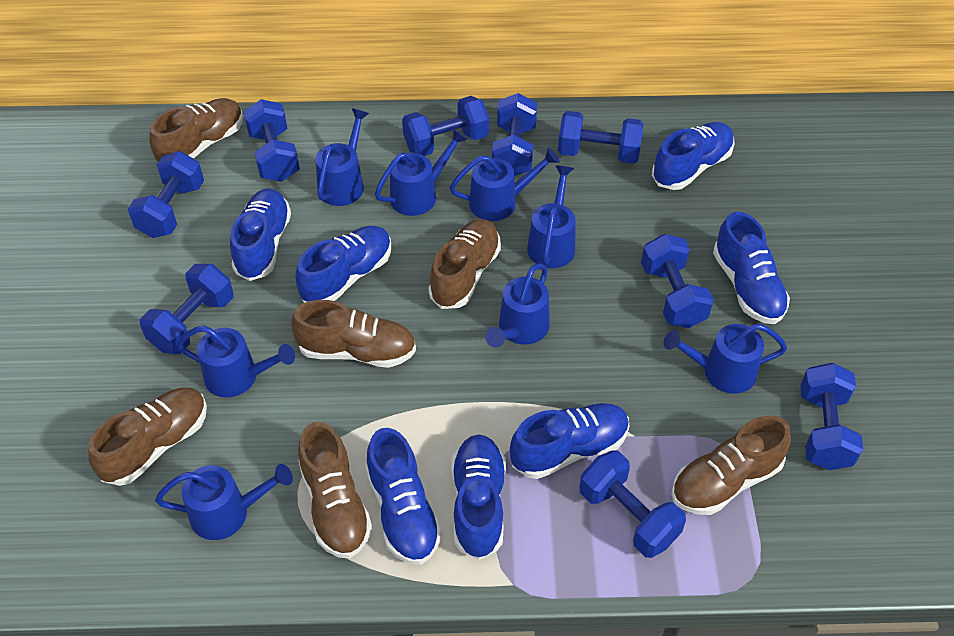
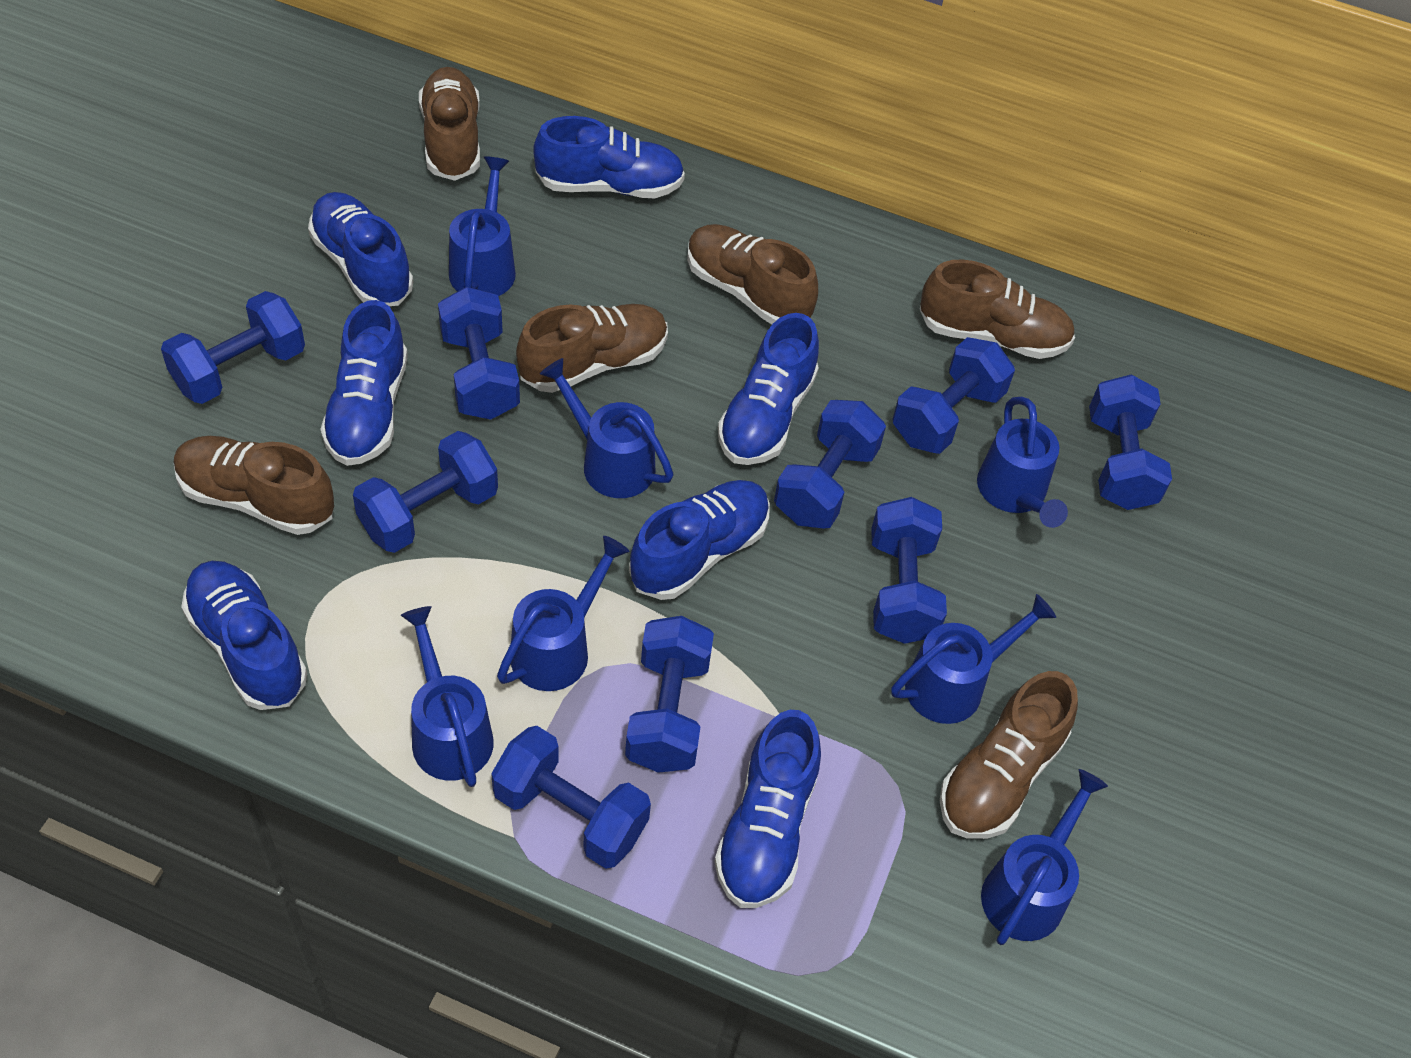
blue watering can: 8 -> 7

